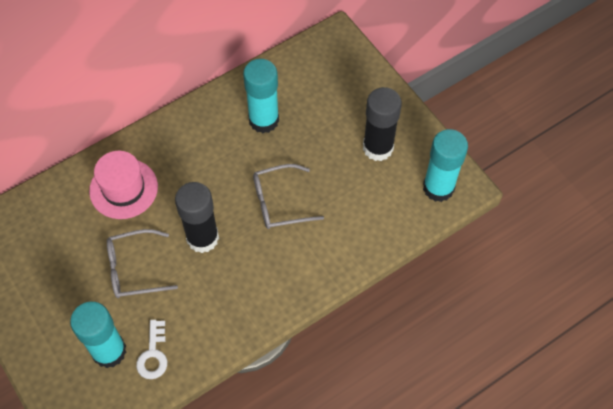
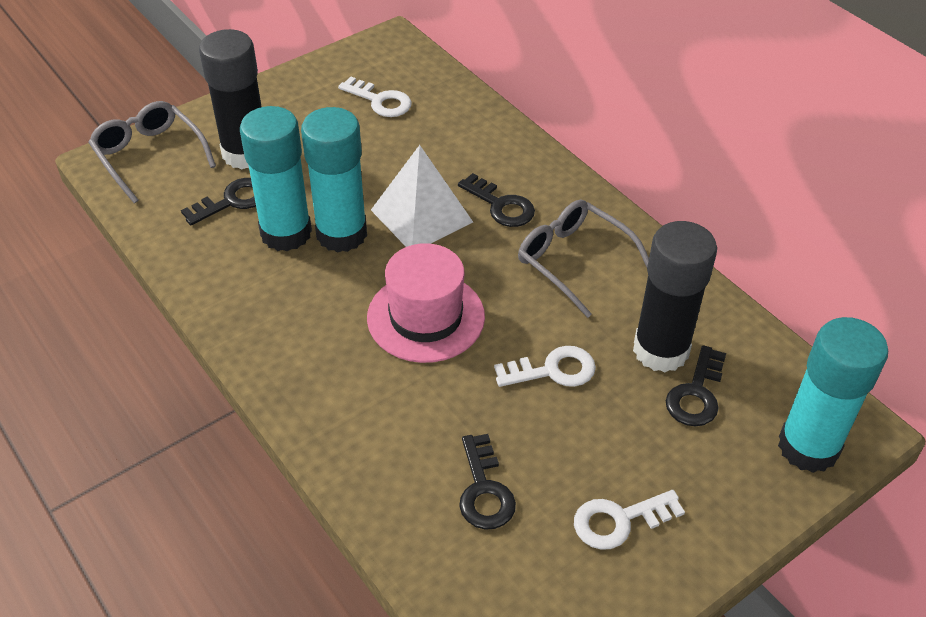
black key: 0 -> 4
white key: 1 -> 3
white pyramid: 0 -> 1

